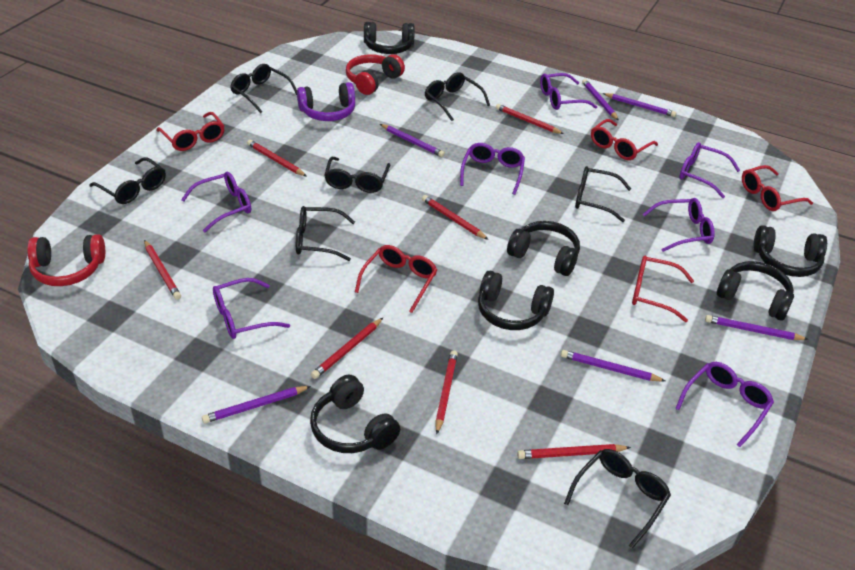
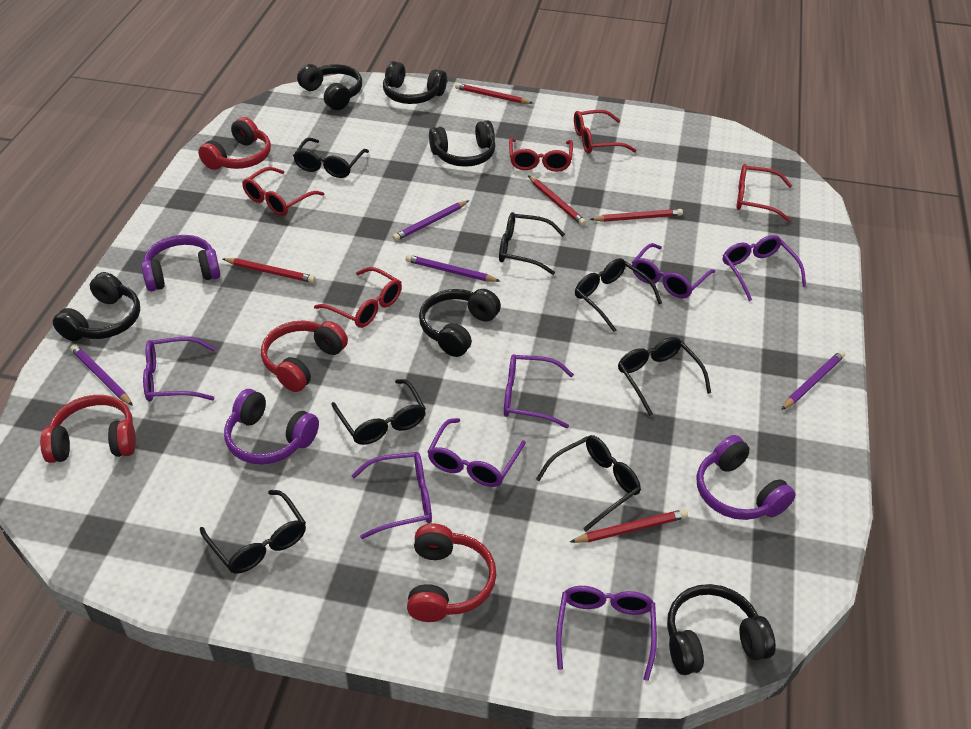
purple headphones: 1 -> 3
purple pencil: 6 -> 4
red headphones: 2 -> 4
red pencil: 7 -> 5

